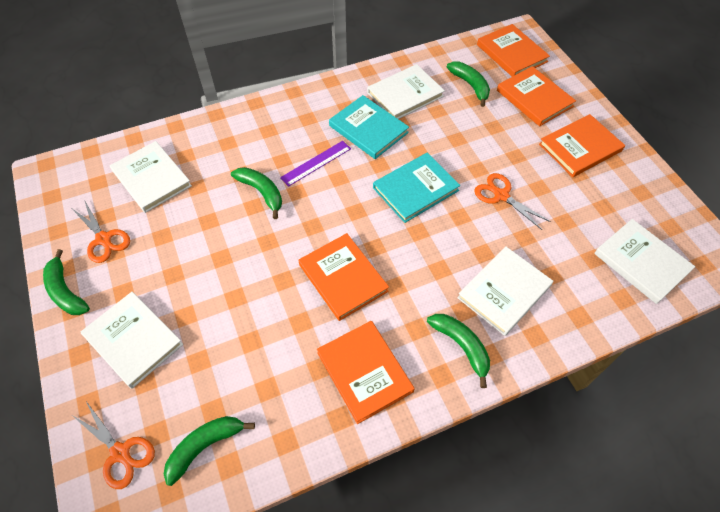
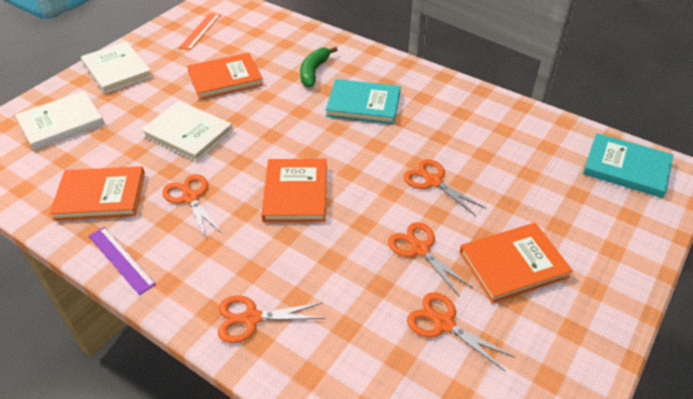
green banana: 5 -> 1
orange book: 5 -> 4
orange ruler: 0 -> 1
orange scissors: 3 -> 5
white book: 5 -> 3

